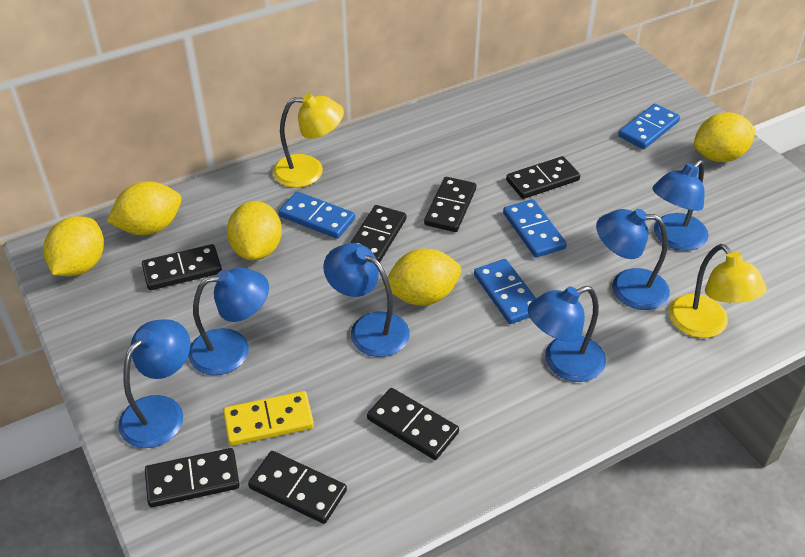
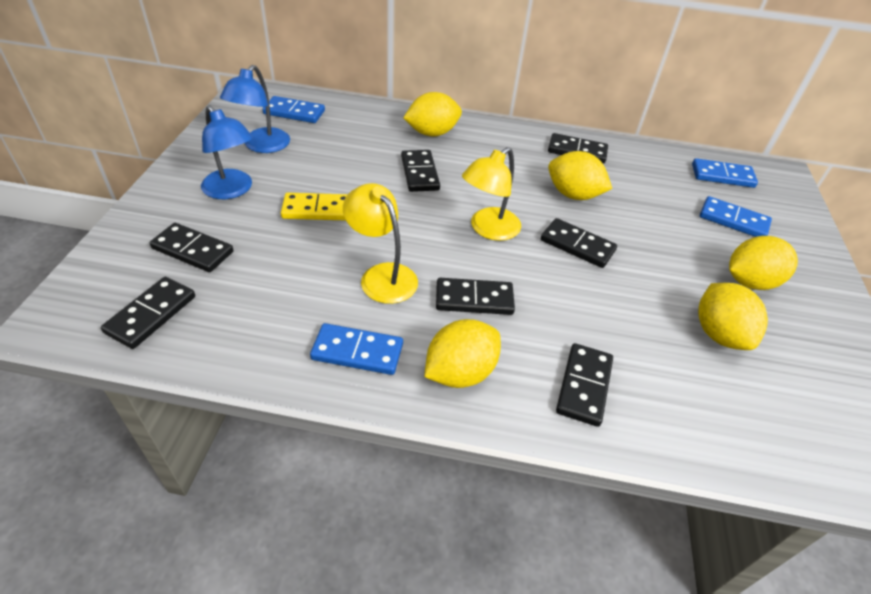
blue lamp: 6 -> 2

